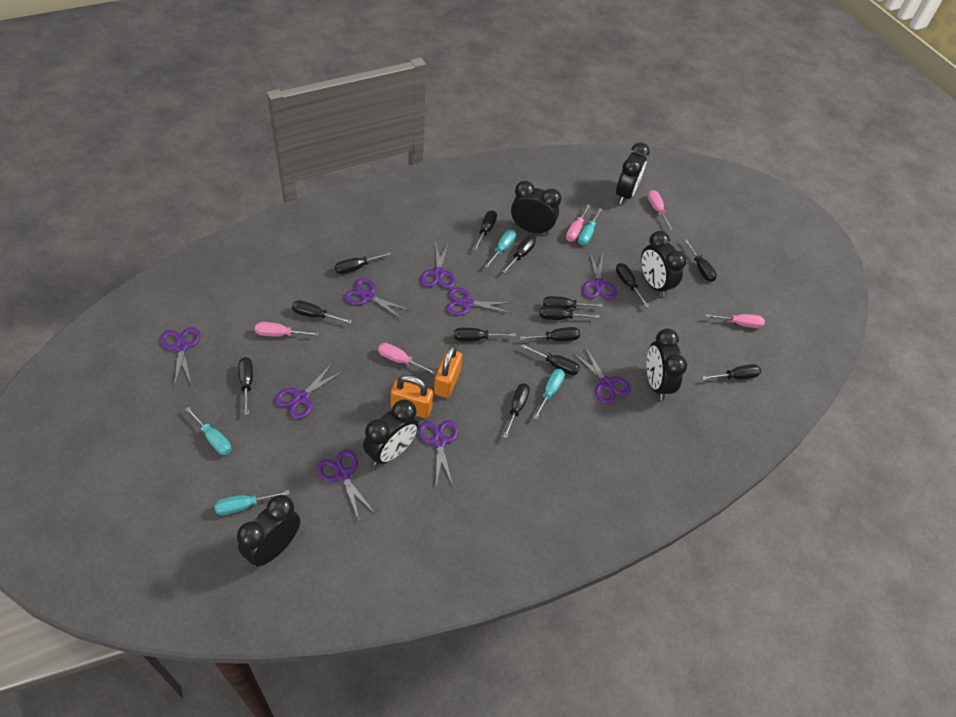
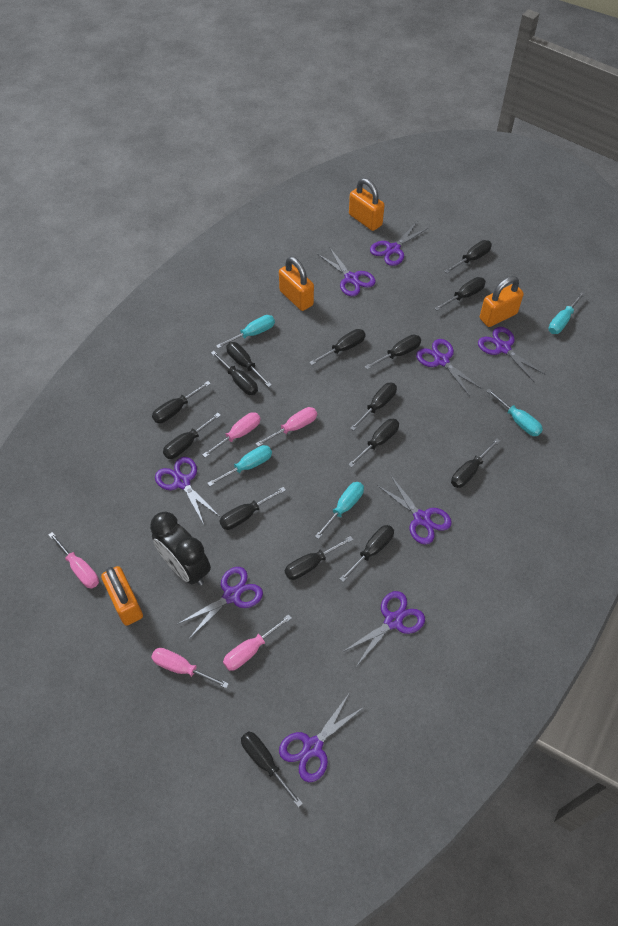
black clock: 6 -> 1
black screwdriver: 14 -> 15
orange padlock: 2 -> 4

